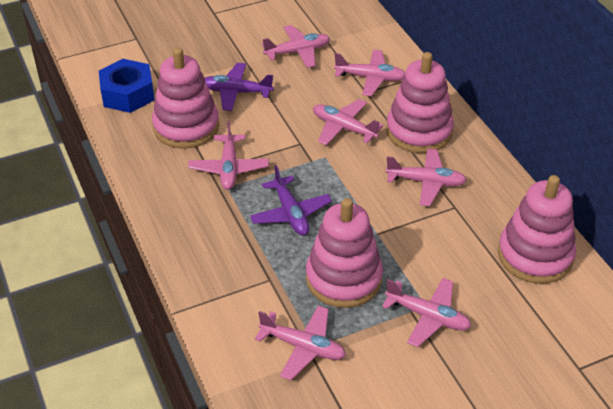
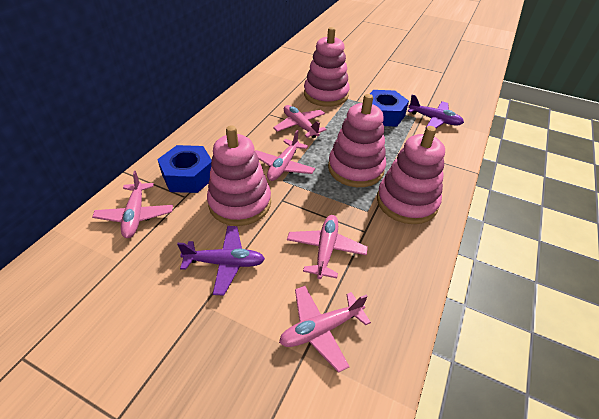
blue nut: 1 -> 2
pink plane: 7 -> 5

